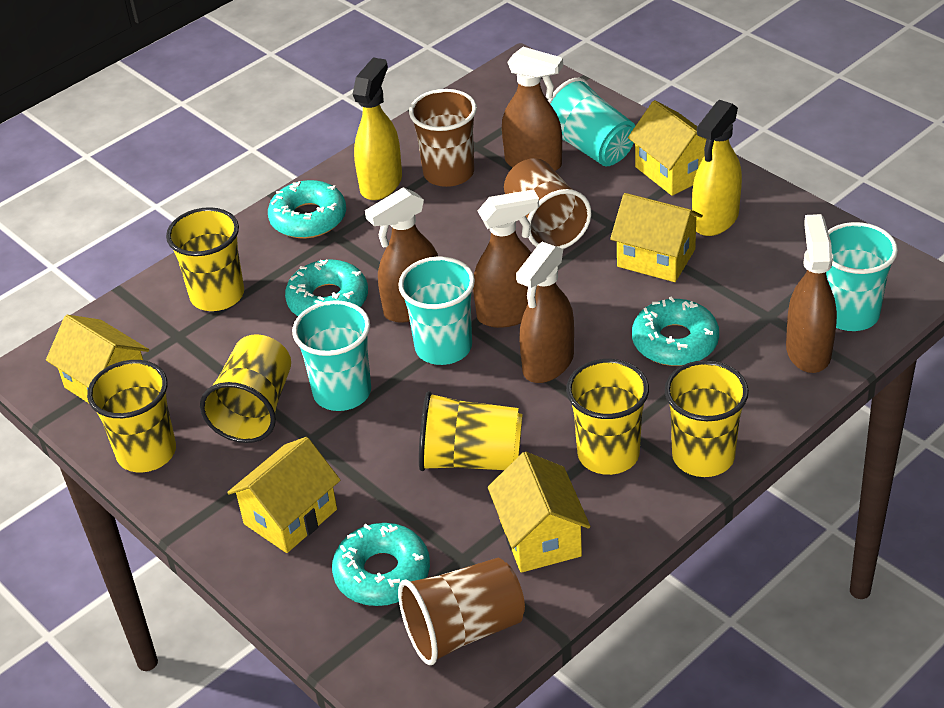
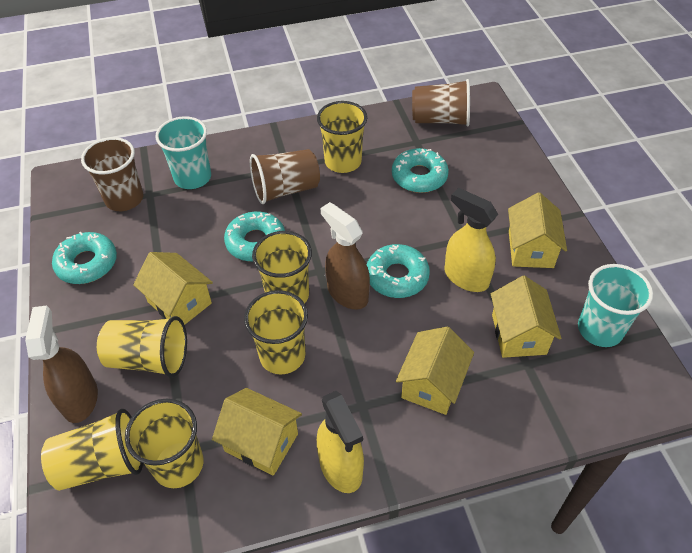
brown spray bottle: 5 -> 2
turquoise cup: 4 -> 2

